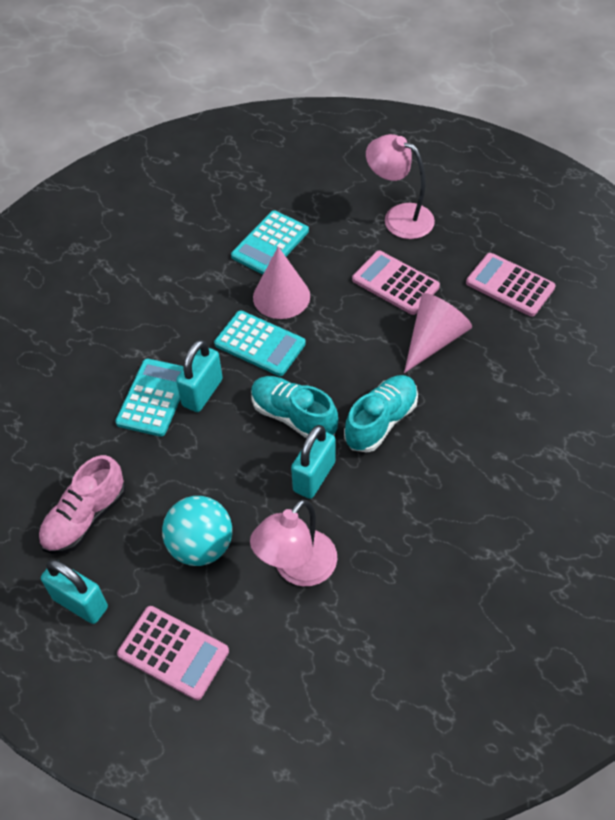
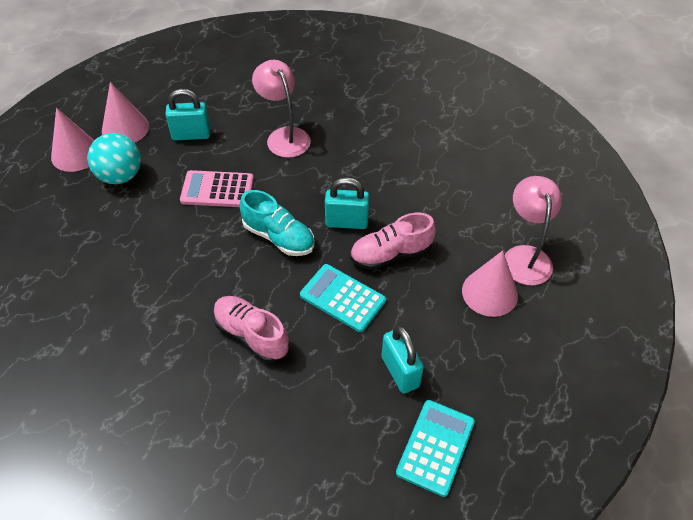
pink calculator: 3 -> 1
pink cone: 2 -> 3
pink shoe: 1 -> 2
turquoise calculator: 3 -> 2
turquoise shoe: 2 -> 1

